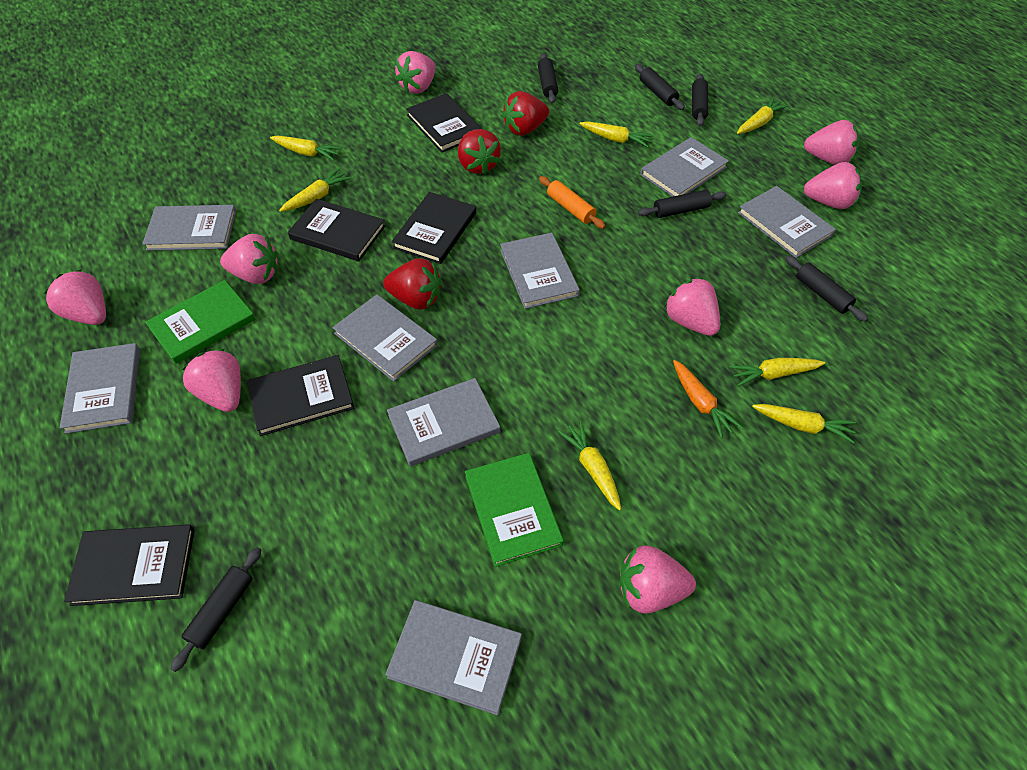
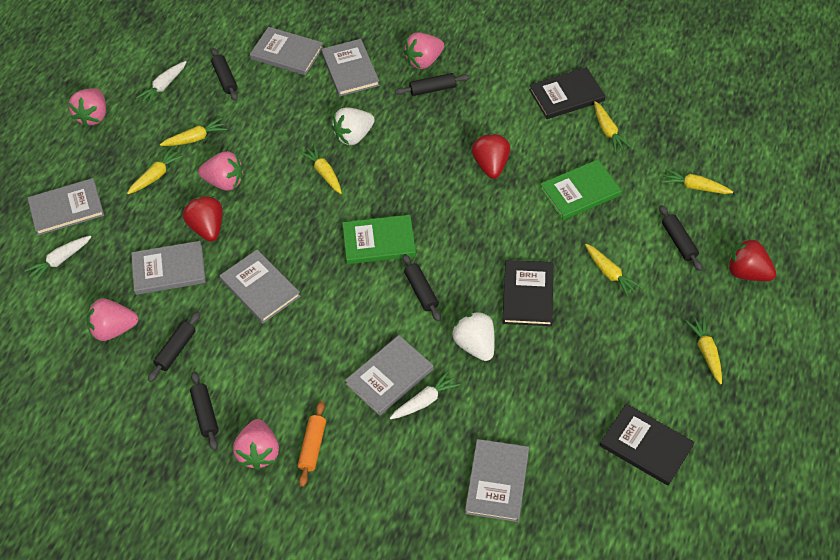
black book: 5 -> 3
grey book: 8 -> 7
orange carrot: 1 -> 0
pink strawberry: 8 -> 5
white carrot: 0 -> 3
white strawberry: 0 -> 2

